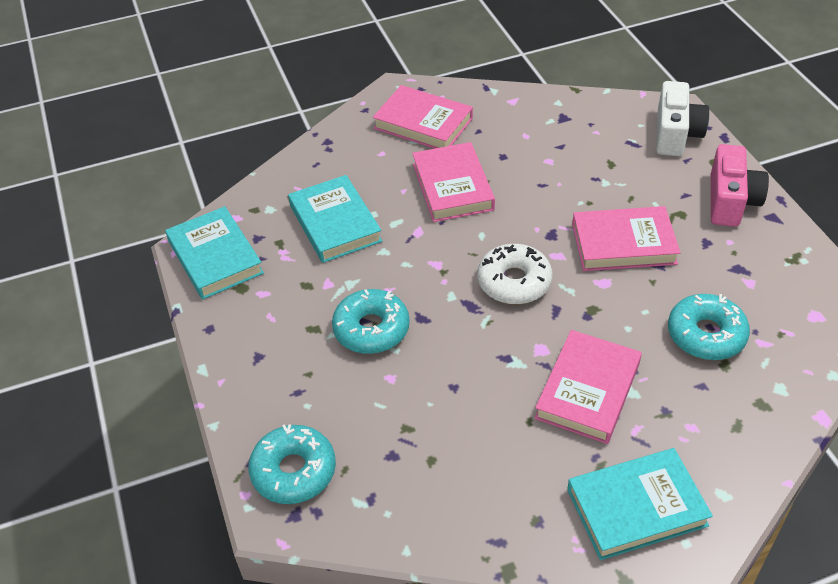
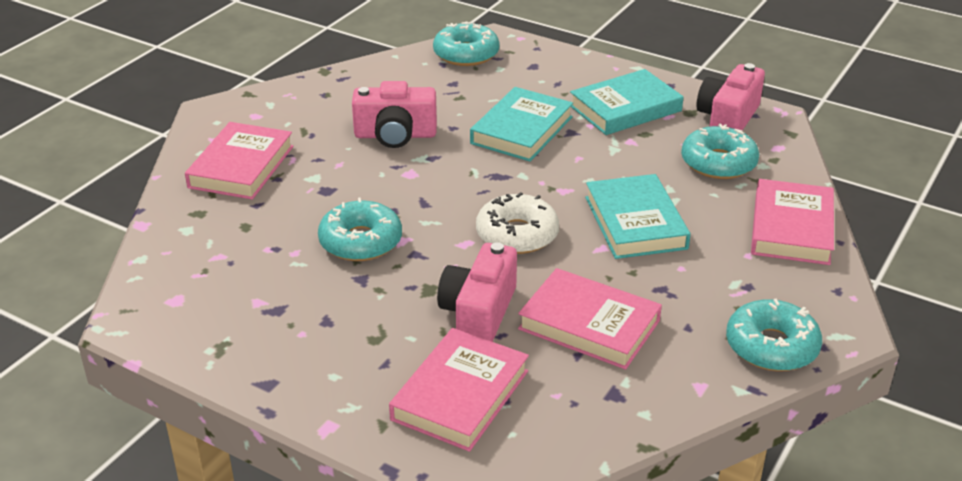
pink camera: 1 -> 3
turquoise donut: 3 -> 4
white camera: 1 -> 0

